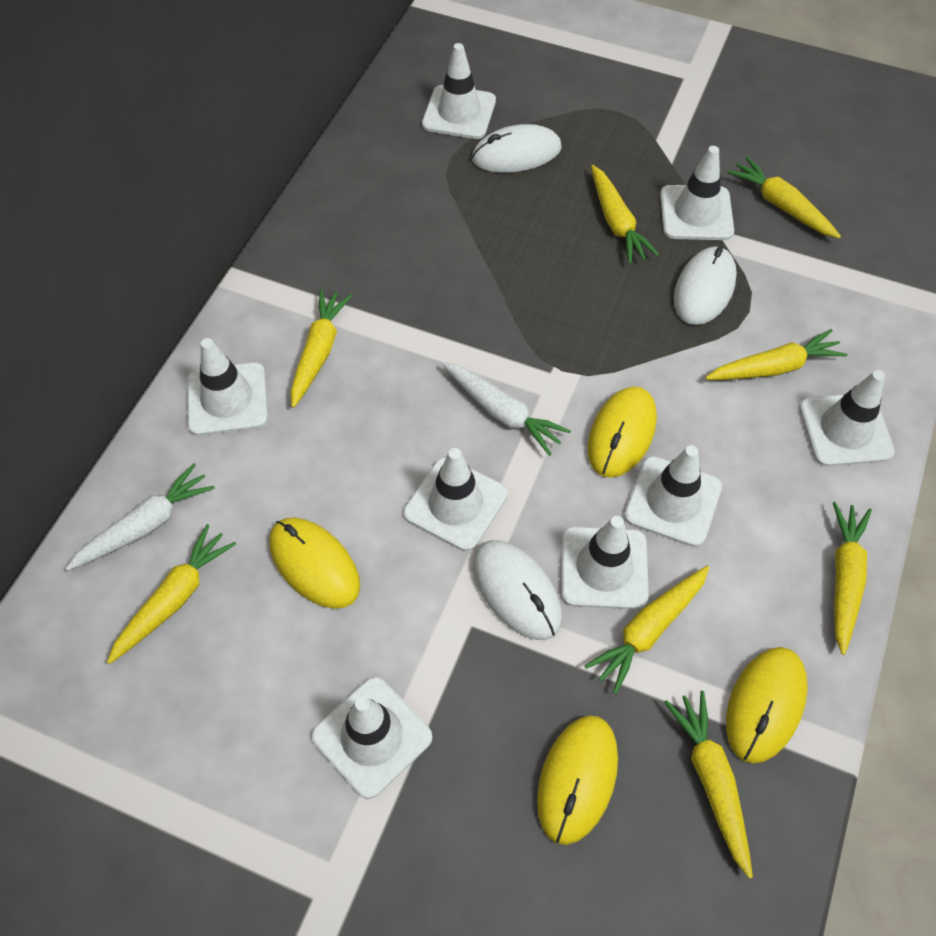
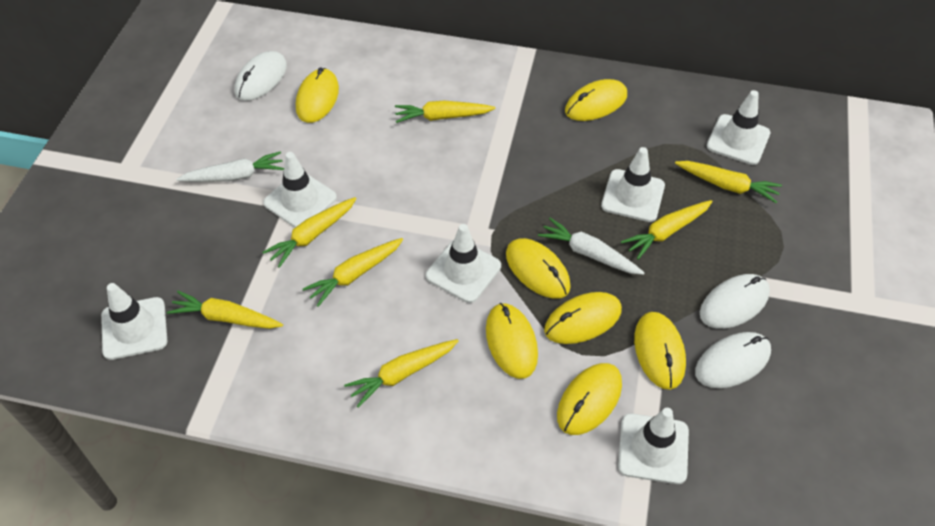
white traffic cone: 8 -> 6
yellow carrot: 8 -> 7
yellow mouse: 4 -> 7

